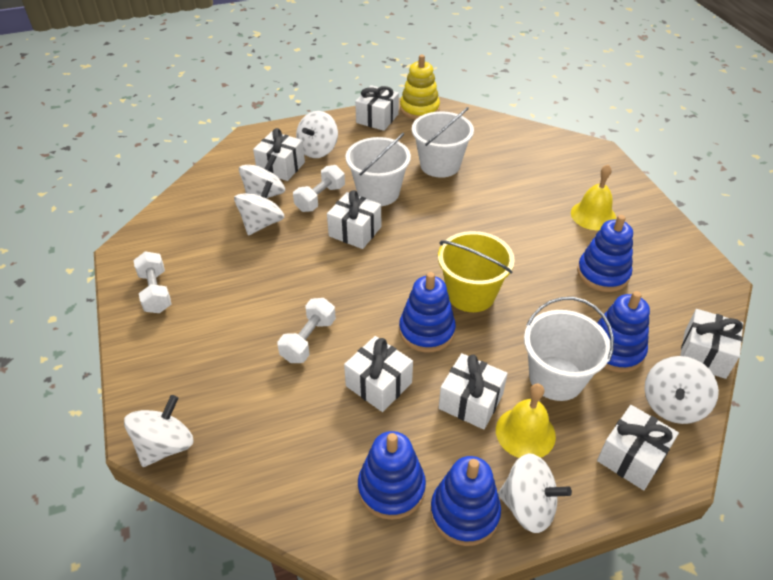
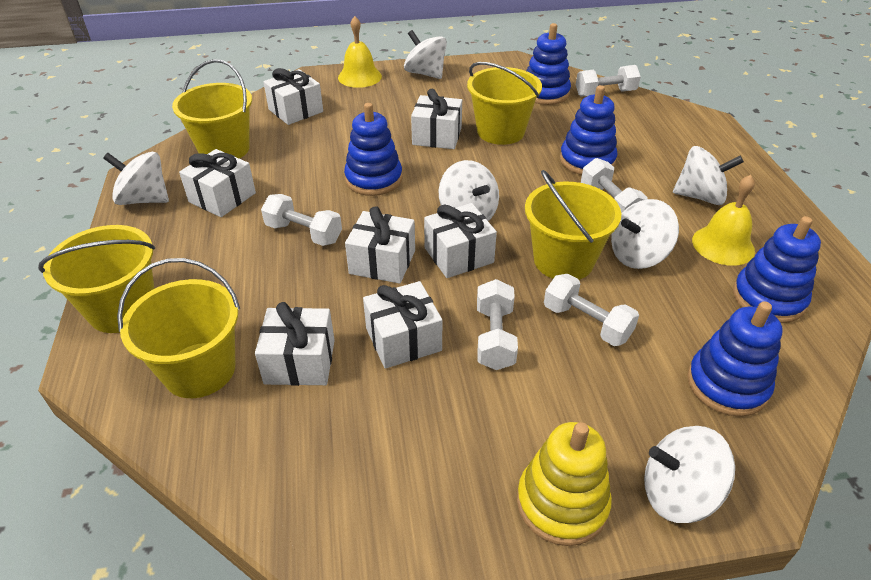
white bucket: 3 -> 0
white dumbbell: 3 -> 5
yellow bucket: 1 -> 5

